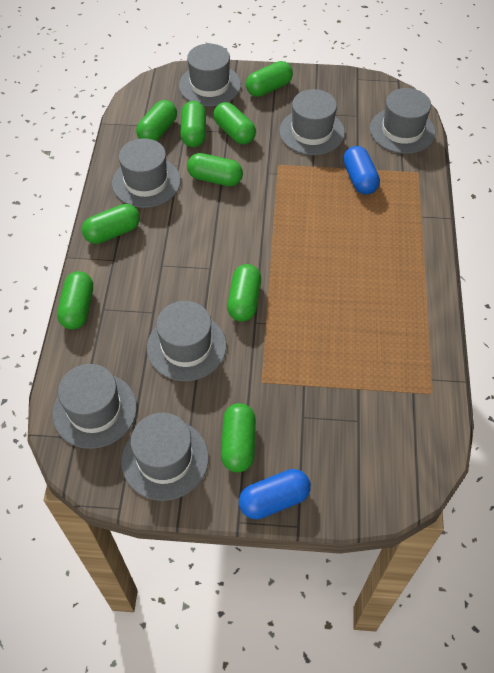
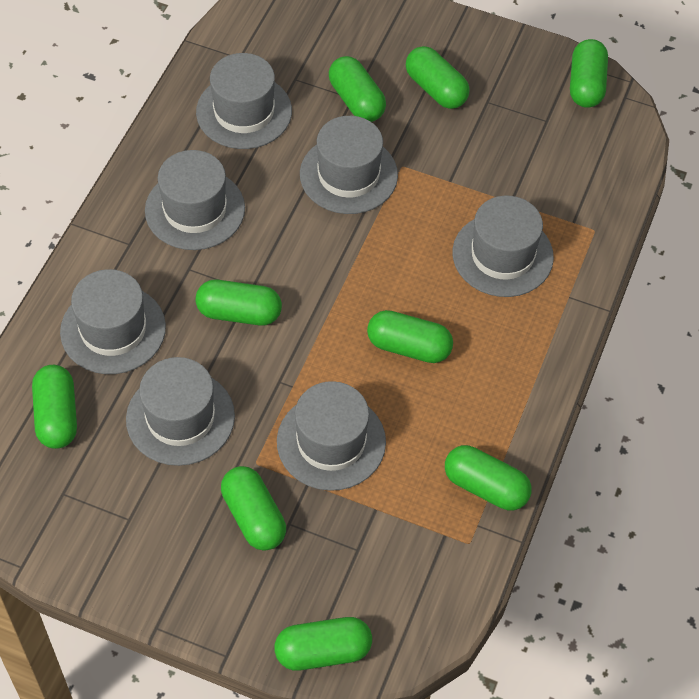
blue capsule: 2 -> 0

